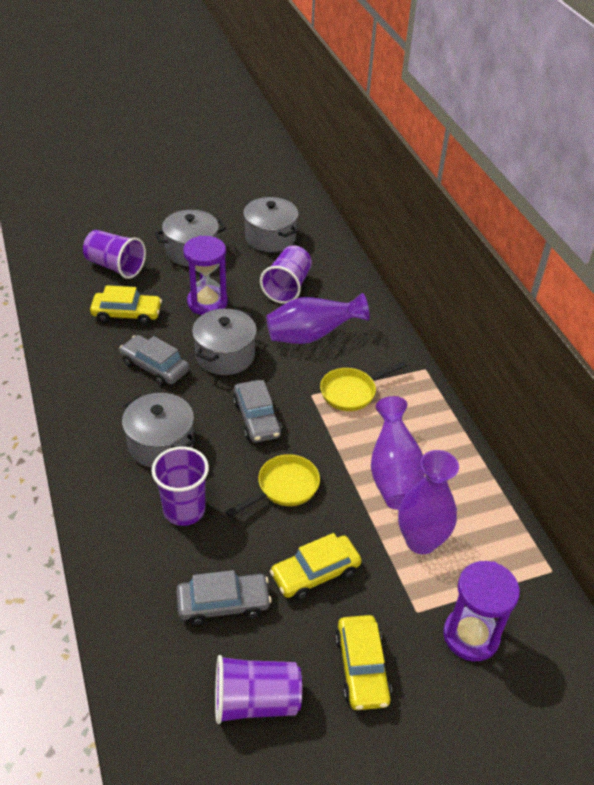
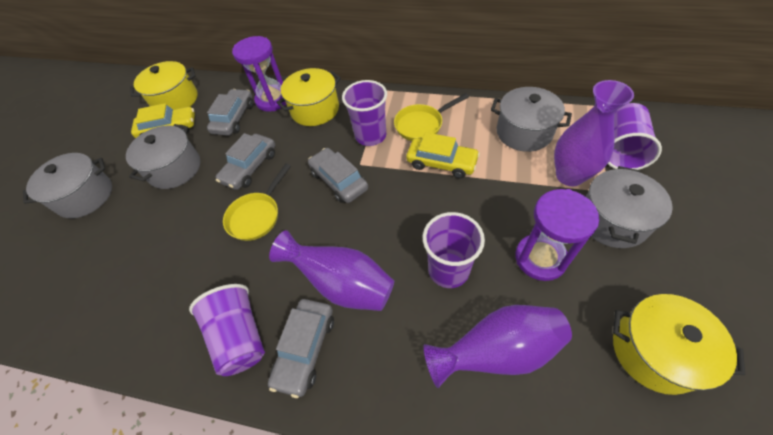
grey car: 3 -> 4
yellow car: 3 -> 2
yellow pot: 0 -> 3

